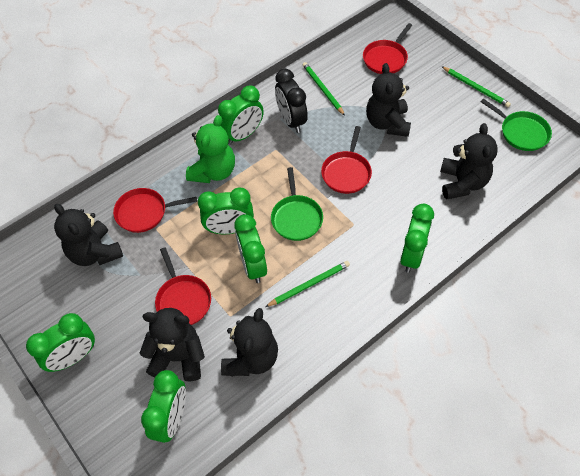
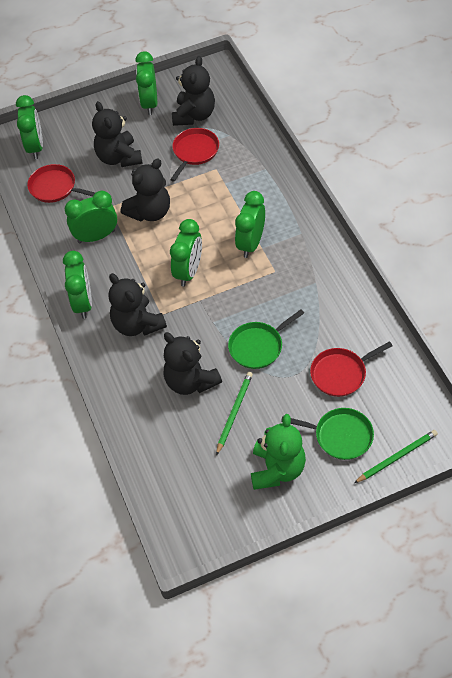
black clock: 1 -> 0
green pencil: 3 -> 2
red pan: 4 -> 3

